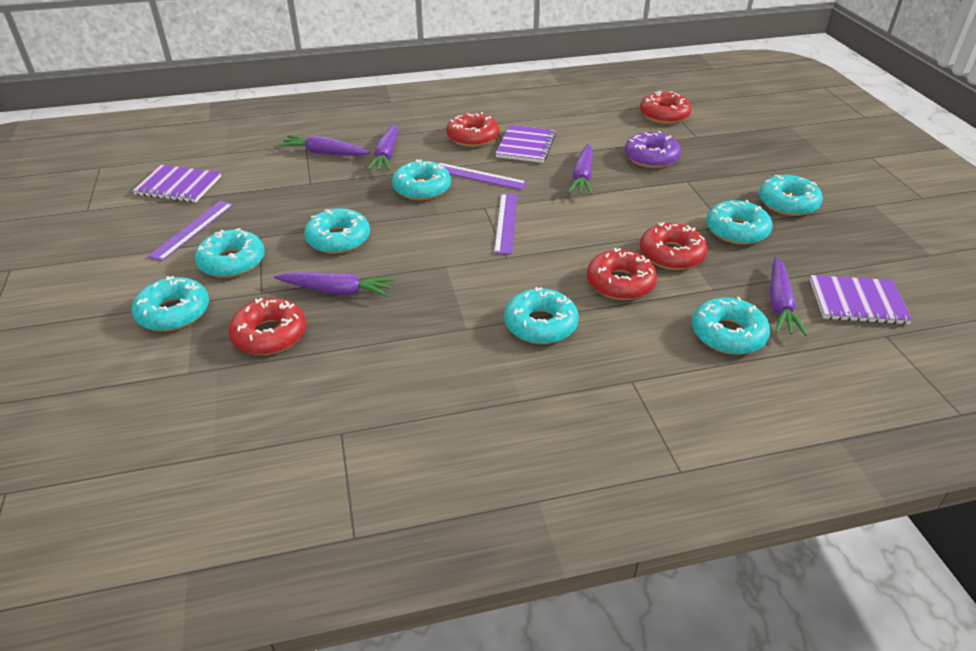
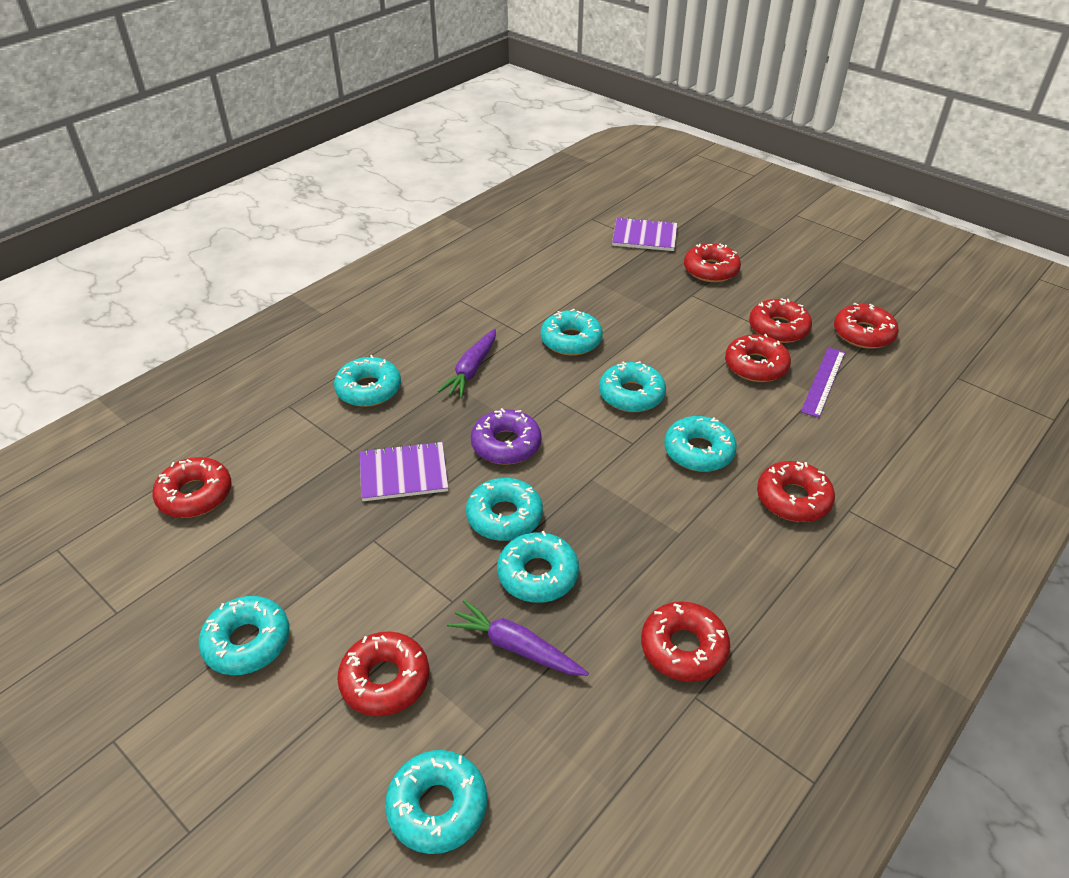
purple carrot: 5 -> 2
purple notebook: 3 -> 2
purple ruler: 3 -> 1
red donut: 5 -> 8

